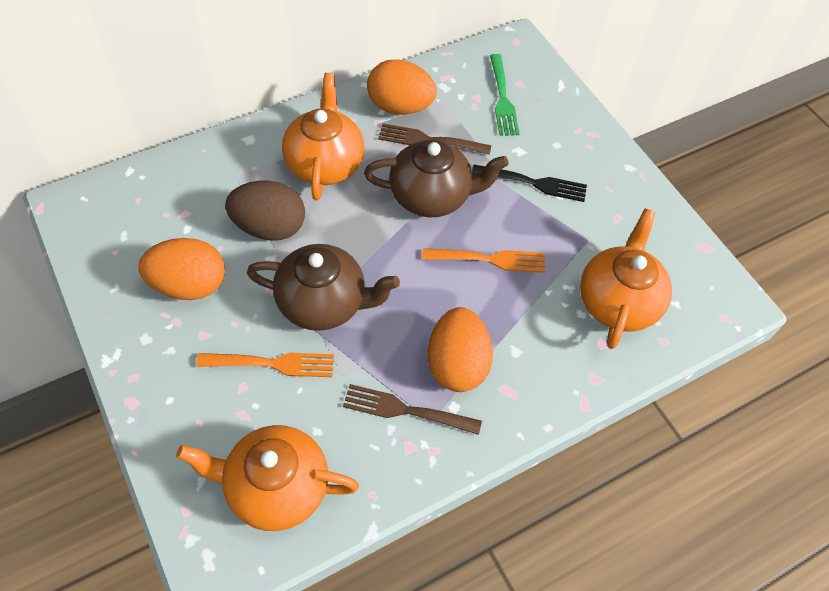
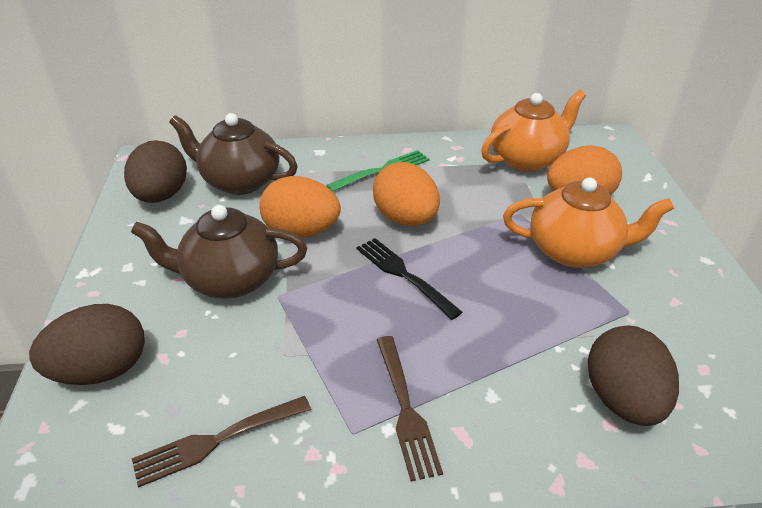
brown egg: 1 -> 3
orange fork: 2 -> 0
orange teapot: 3 -> 2

